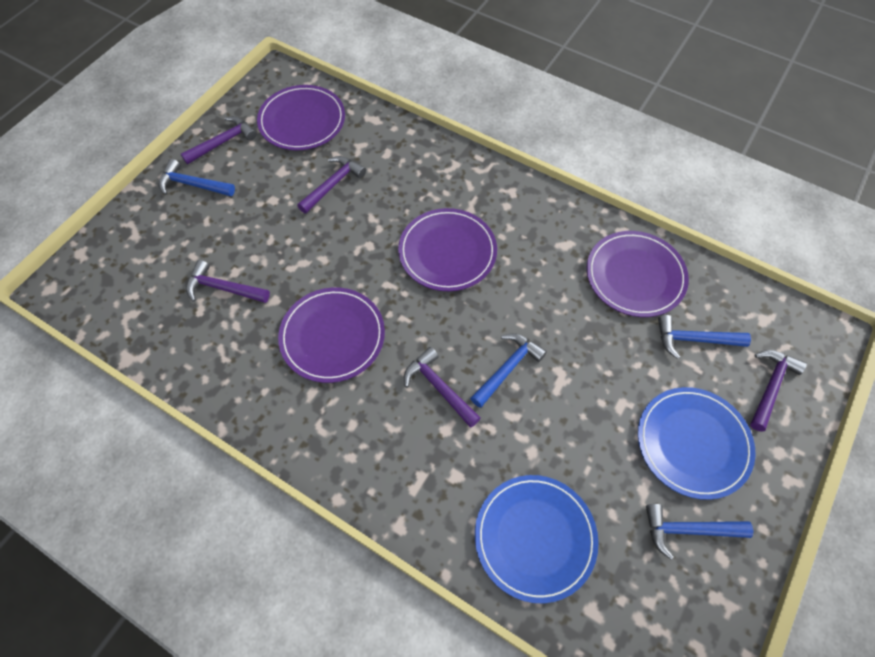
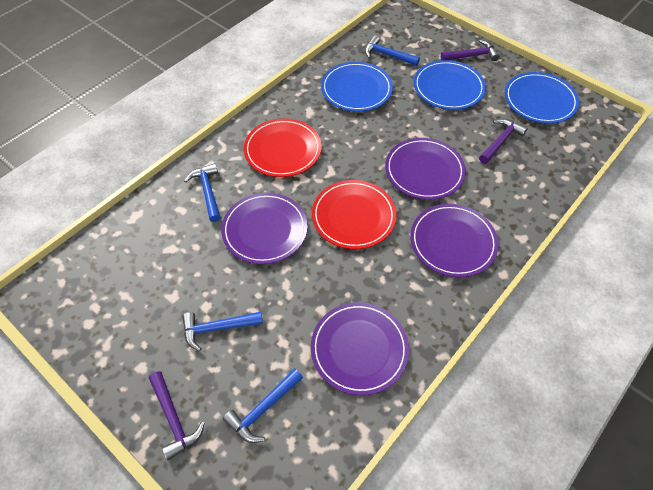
blue plate: 2 -> 3
purple hammer: 5 -> 3
red plate: 0 -> 2

